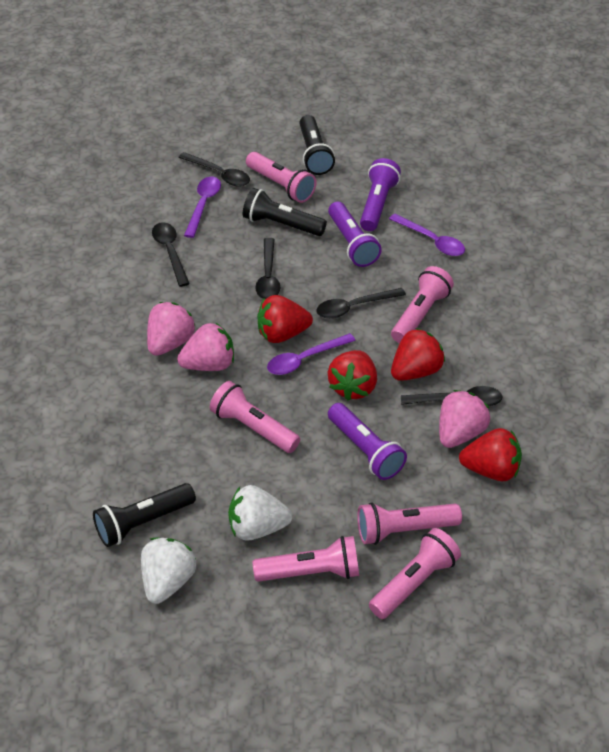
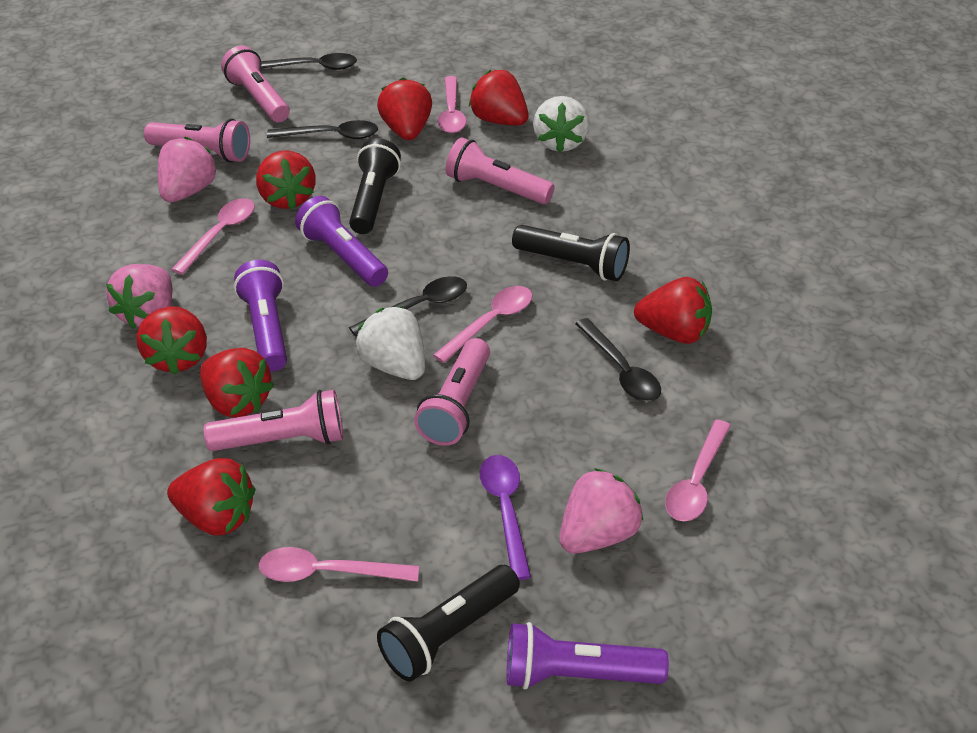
black spoon: 5 -> 4
pink flashlight: 6 -> 5
pink spoon: 0 -> 5
purple spoon: 3 -> 1
red strawberry: 4 -> 7

